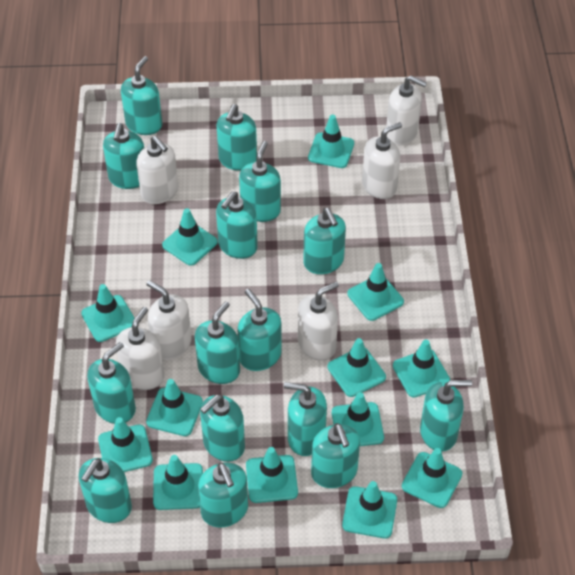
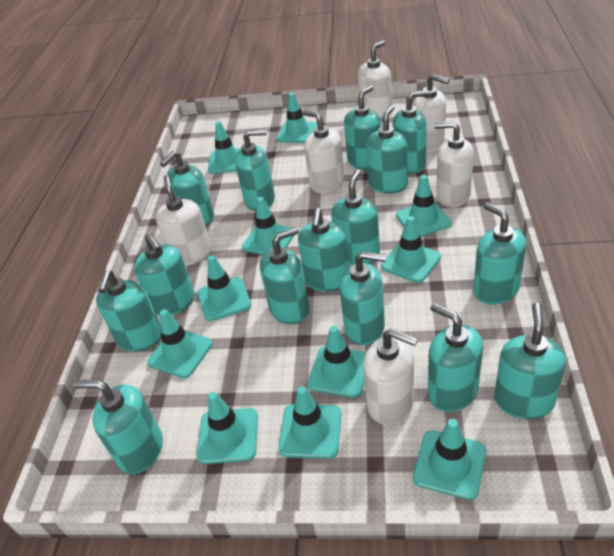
turquoise traffic cone: 13 -> 11

